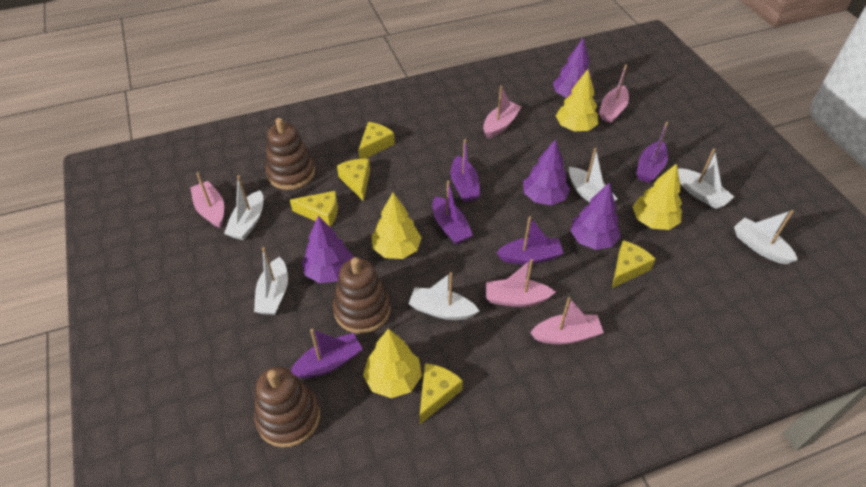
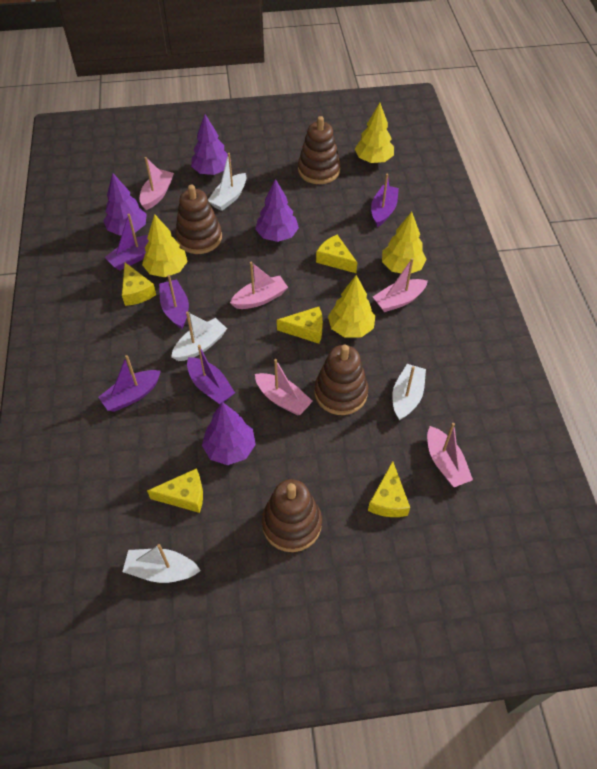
brown stacking toy: 3 -> 4
white boat: 6 -> 4

